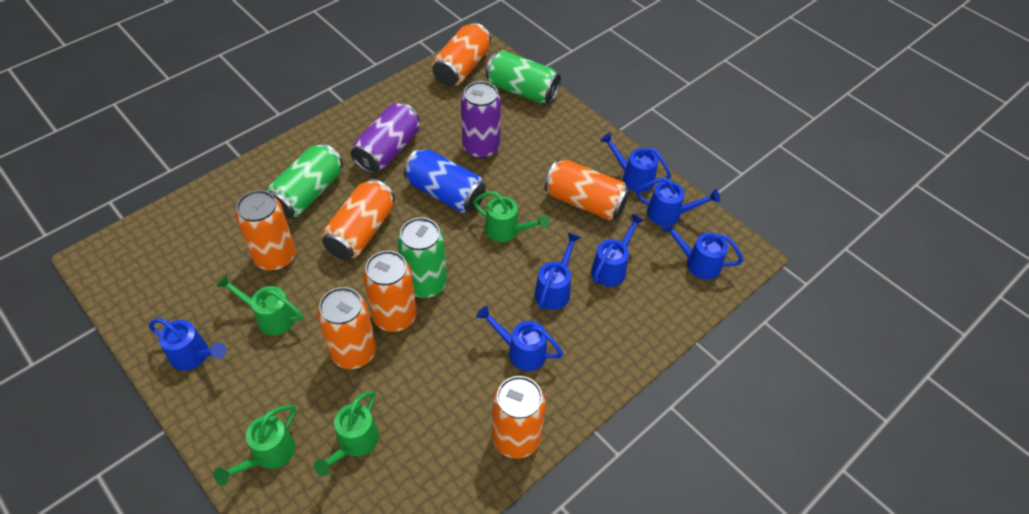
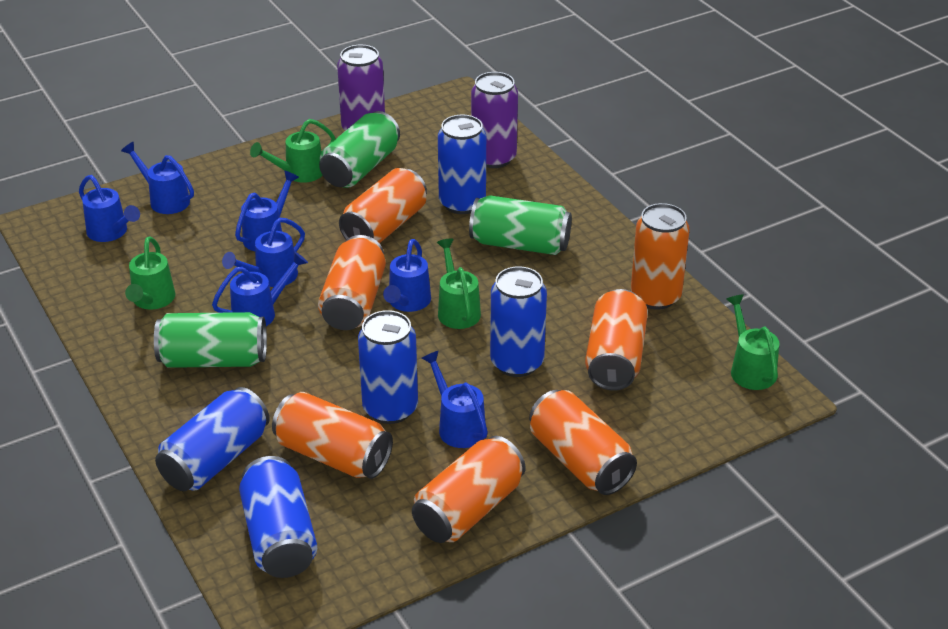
blue can: 1 -> 5

